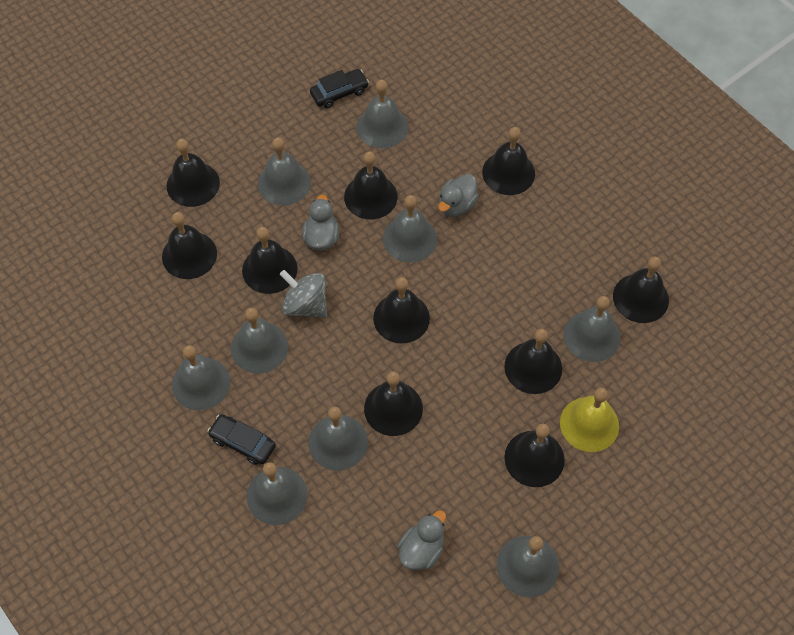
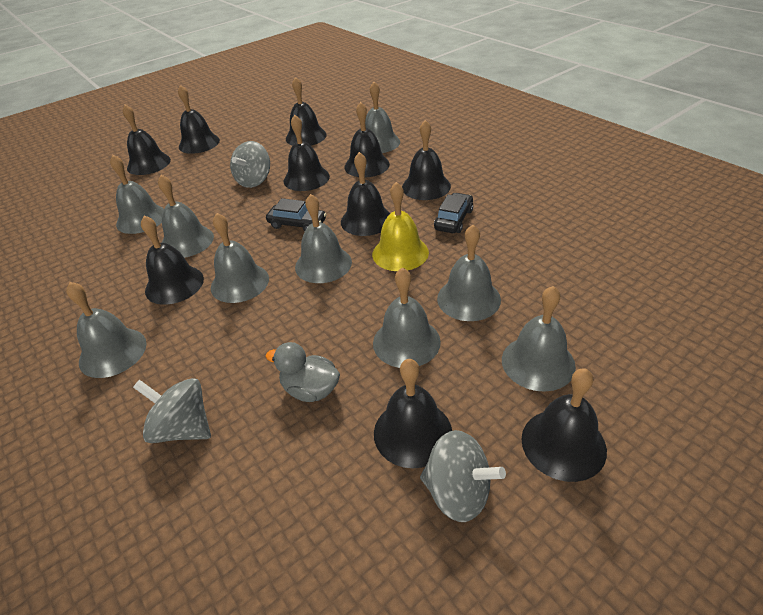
grey duck: 3 -> 1
grey spinning top: 1 -> 3

